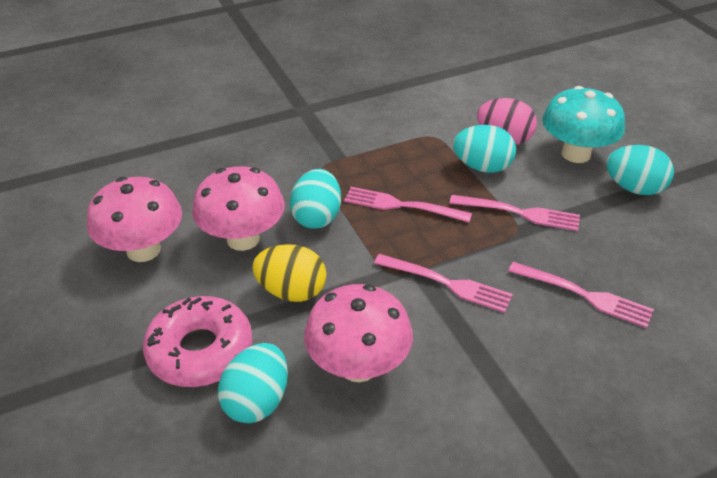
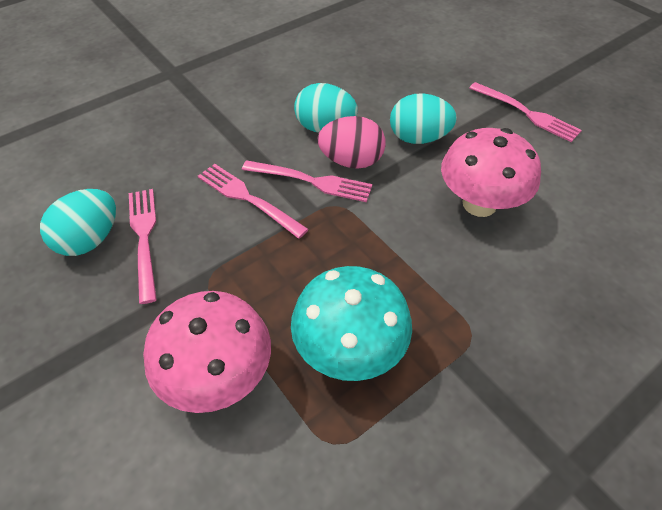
pink donut: 1 -> 0
pink mushroom: 3 -> 2
turquoise egg: 4 -> 3
yellow egg: 1 -> 0

